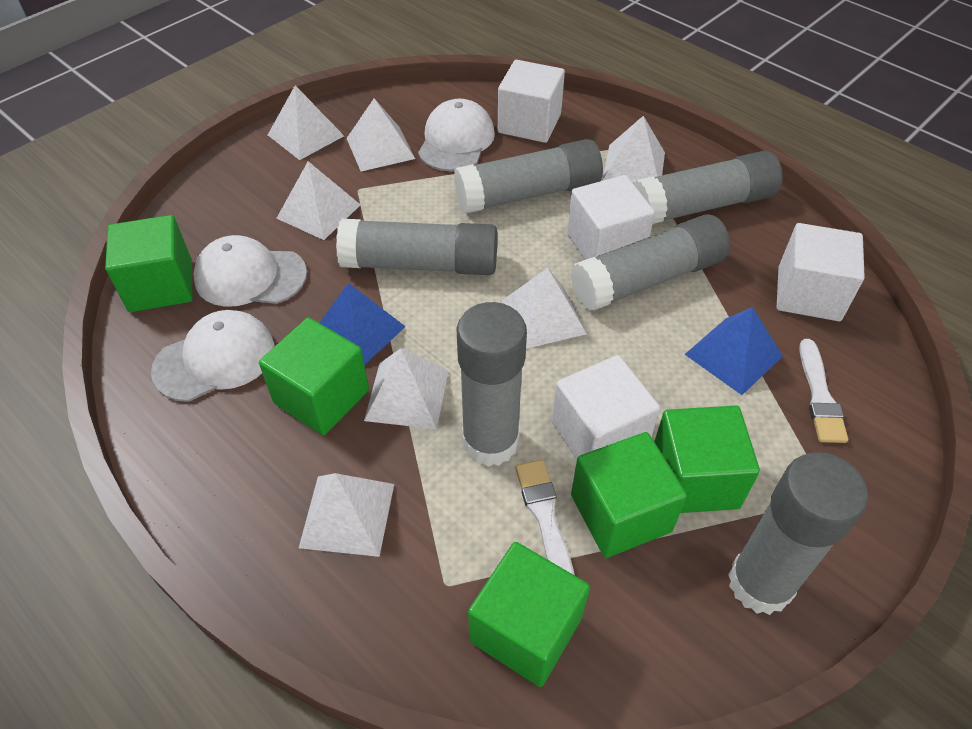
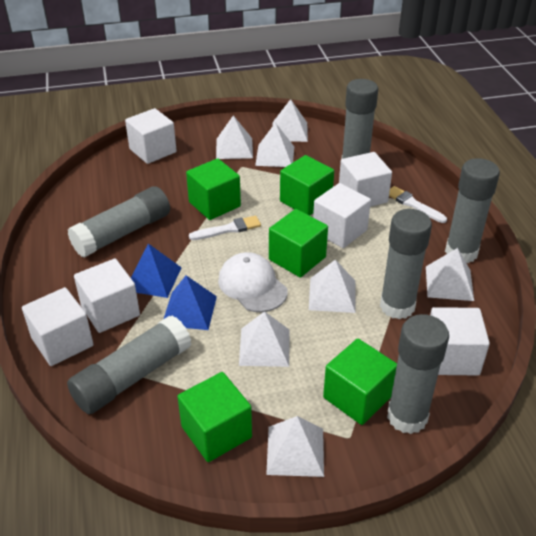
white cap: 3 -> 1
white cube: 4 -> 6

